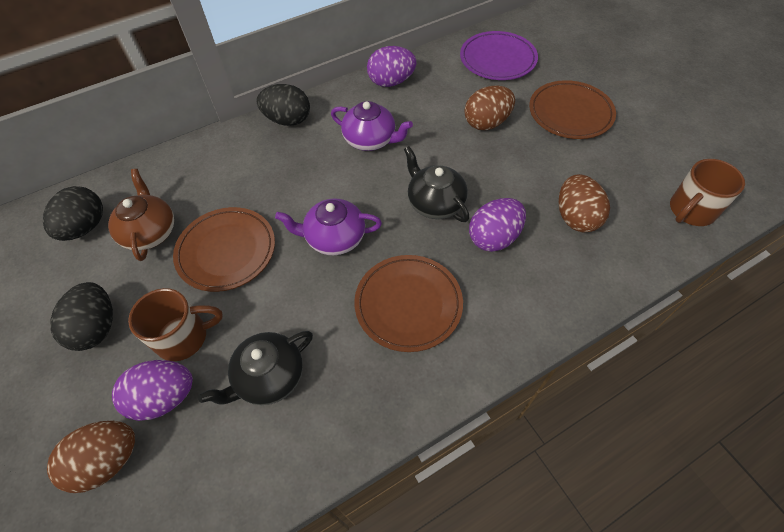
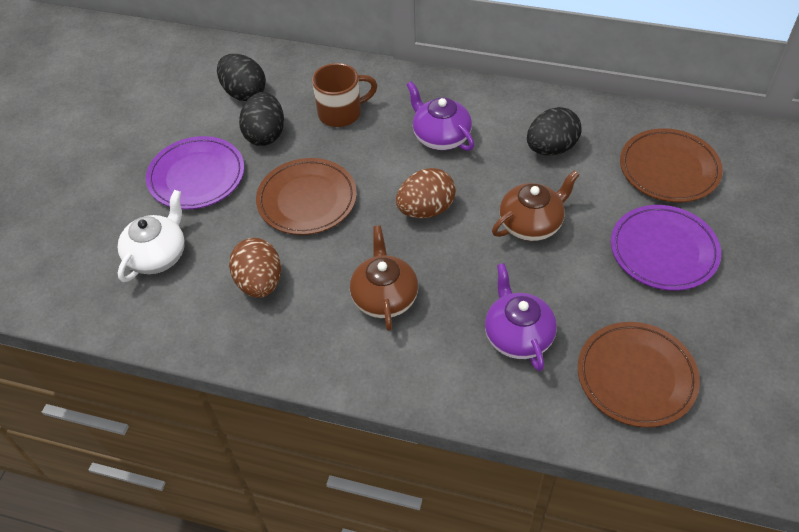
black teapot: 2 -> 0
brown egg: 3 -> 2
brown mug: 2 -> 1
brown teapot: 1 -> 2
purple egg: 3 -> 0
purple plate: 1 -> 2
white teapot: 0 -> 1

